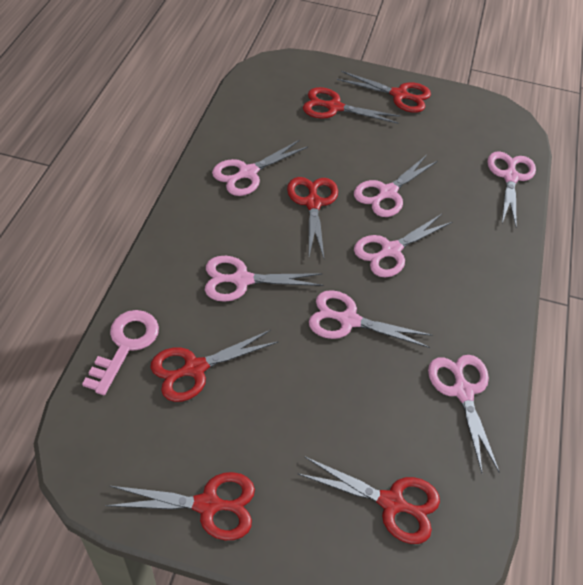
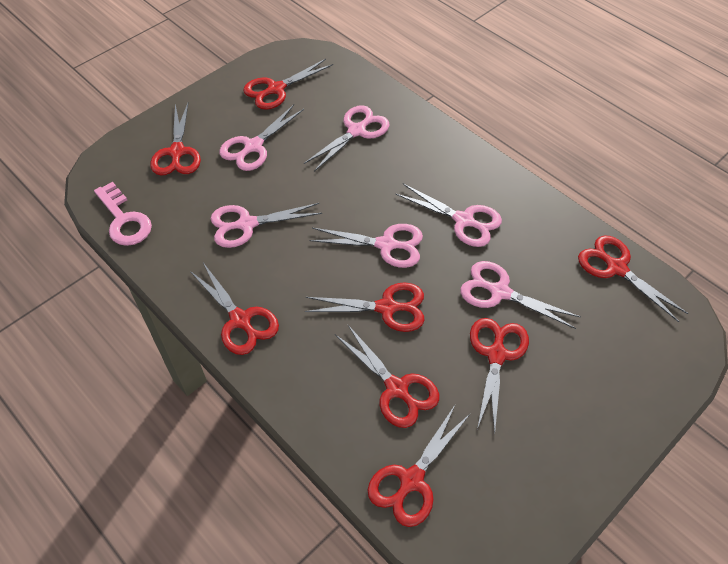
pink scissors: 7 -> 6
red scissors: 6 -> 8

